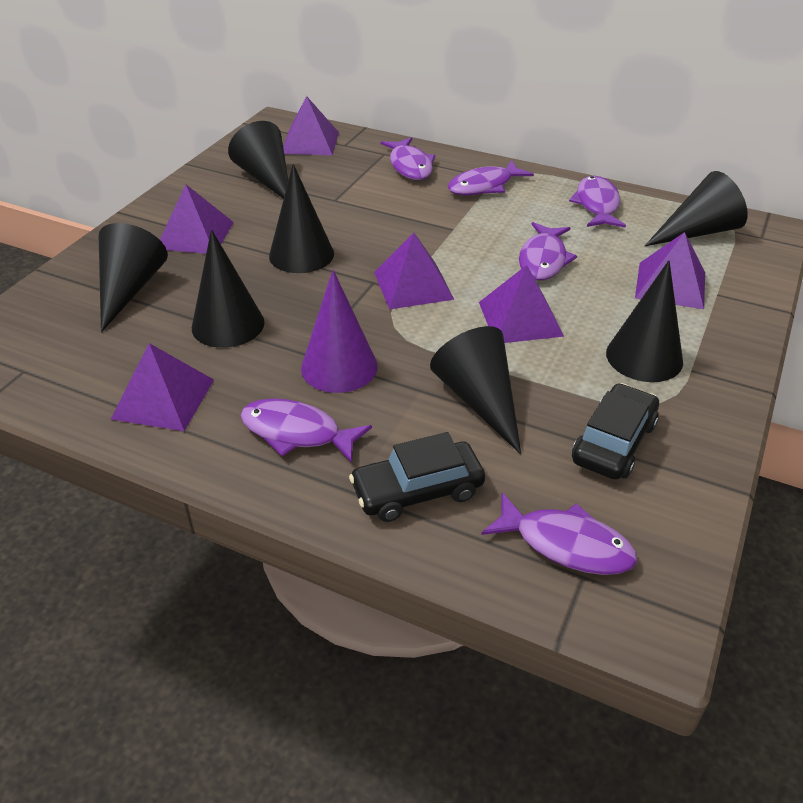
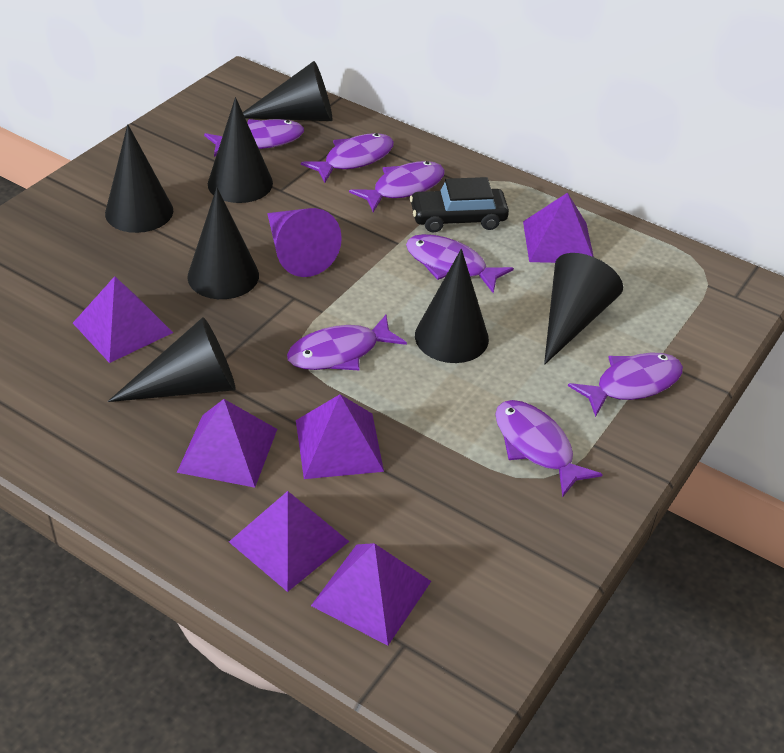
black car: 2 -> 1
purple fish: 6 -> 7

